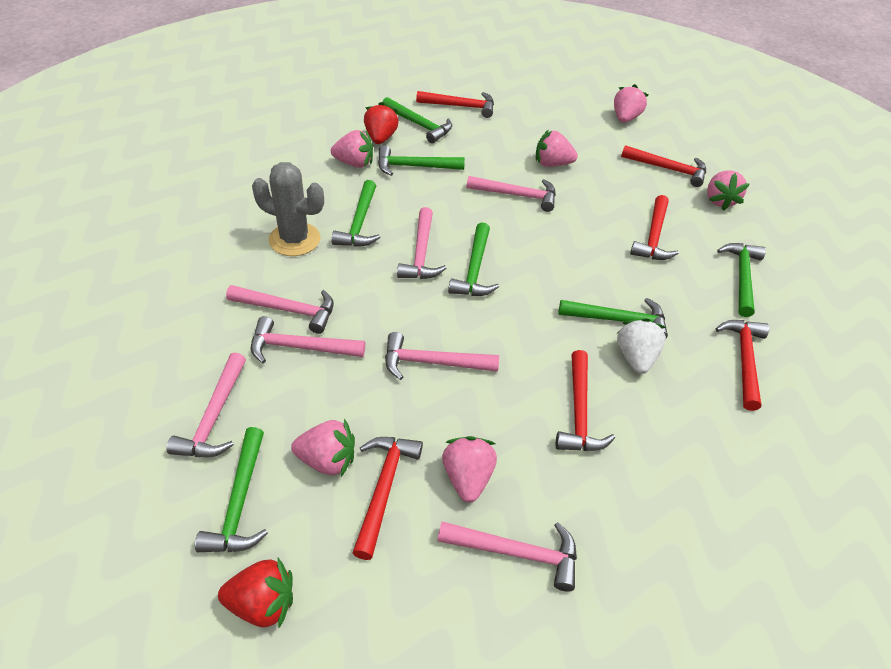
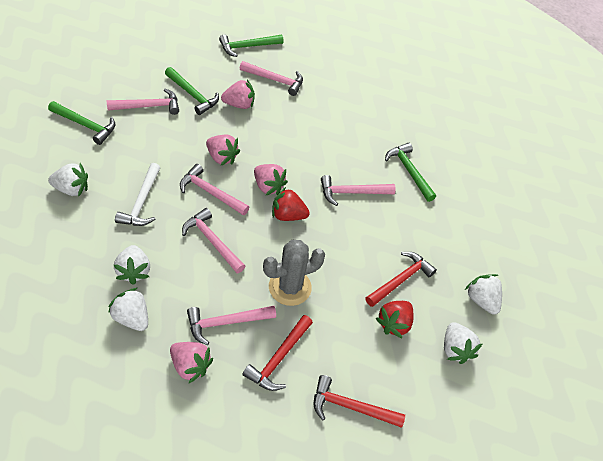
green hammer: 7 -> 4
pink hammer: 7 -> 6
pink strawberry: 6 -> 4
red hammer: 6 -> 3
white hammer: 0 -> 1
white strawberry: 1 -> 5

